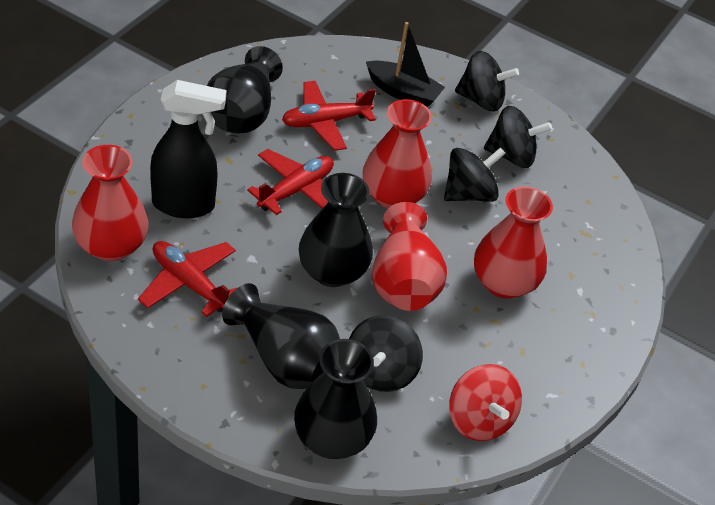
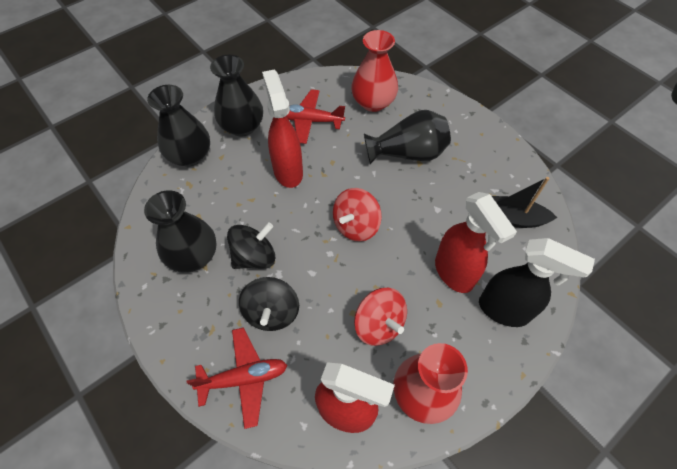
black spinning top: 4 -> 2
red plane: 3 -> 2
red spinning top: 1 -> 2
red spray bottle: 0 -> 3
red vase: 4 -> 2

